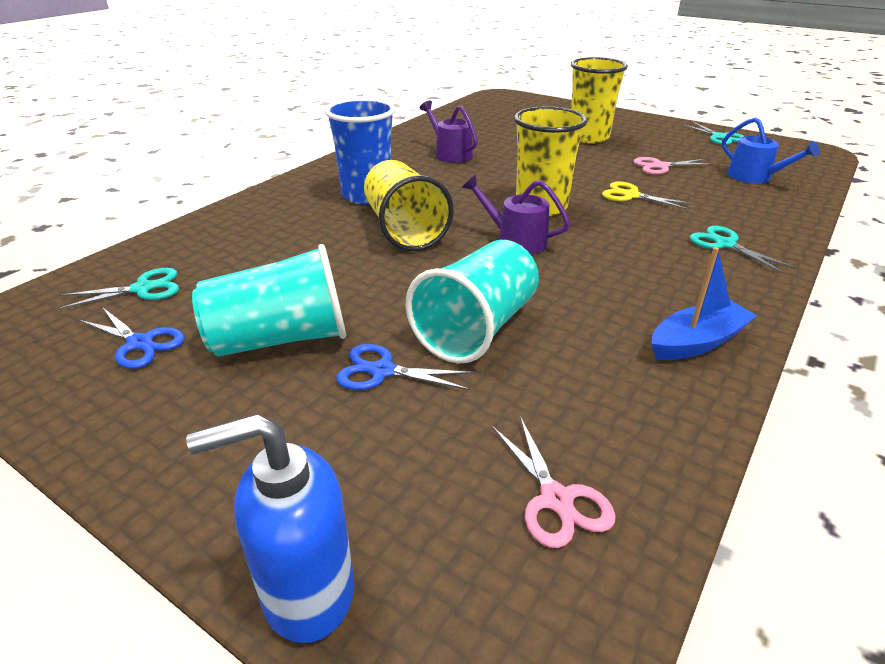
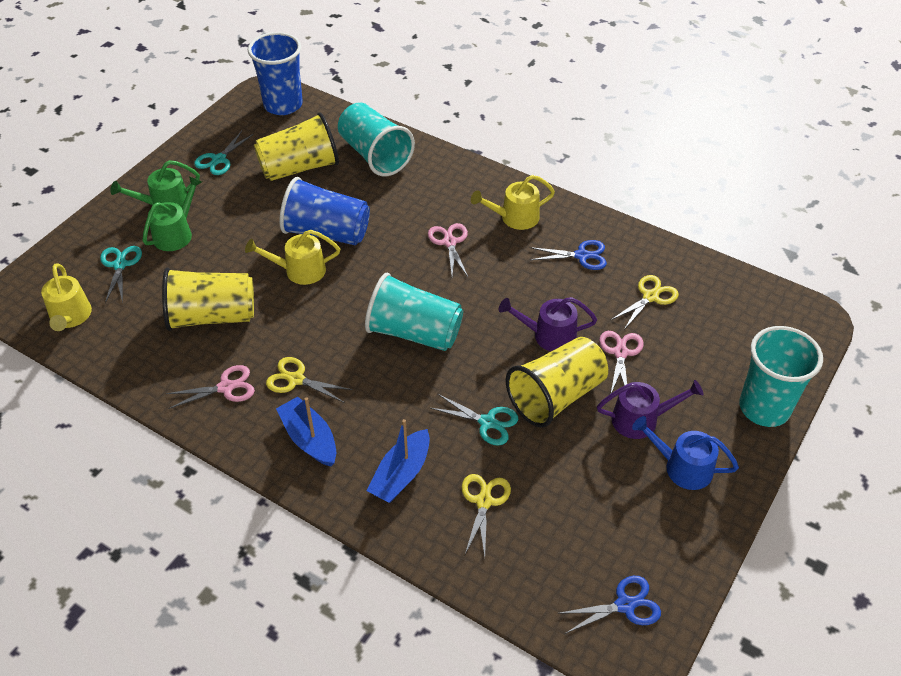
blue boat: 1 -> 2
blue cup: 1 -> 2
blue soap dispenser: 1 -> 0
green watering can: 0 -> 2
pink scissors: 2 -> 3
turquoise cup: 2 -> 3
yellow scissors: 1 -> 3
yellow watering can: 0 -> 3

